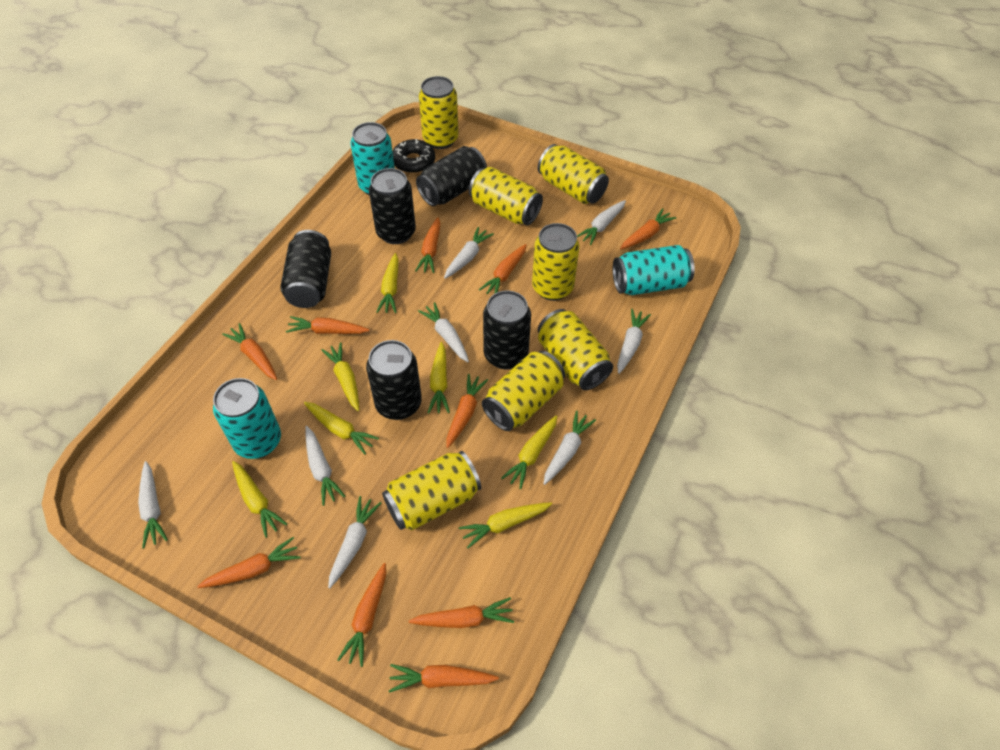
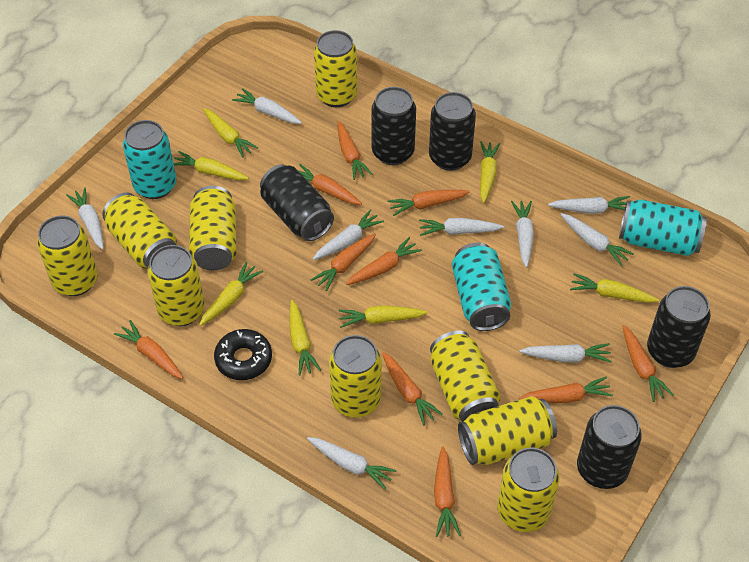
white carrot: 8 -> 9
yellow can: 7 -> 9

